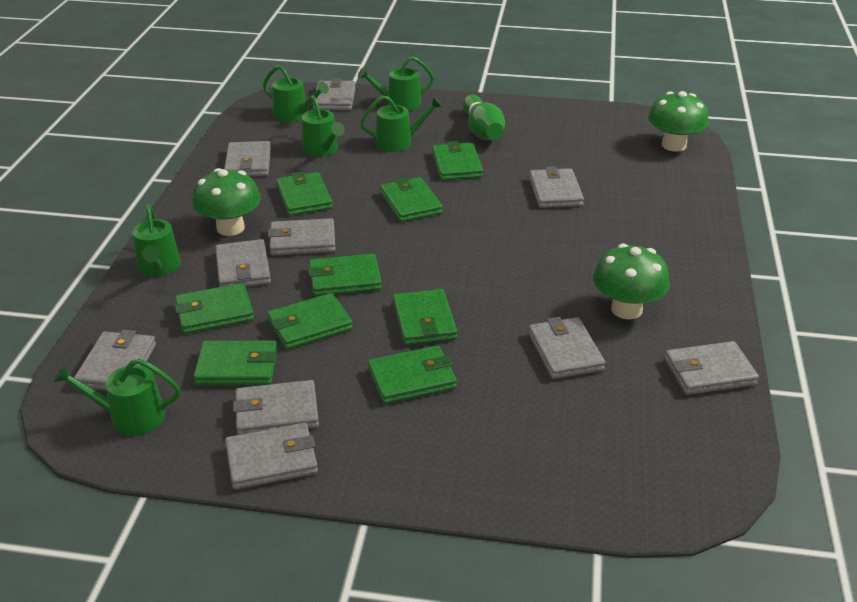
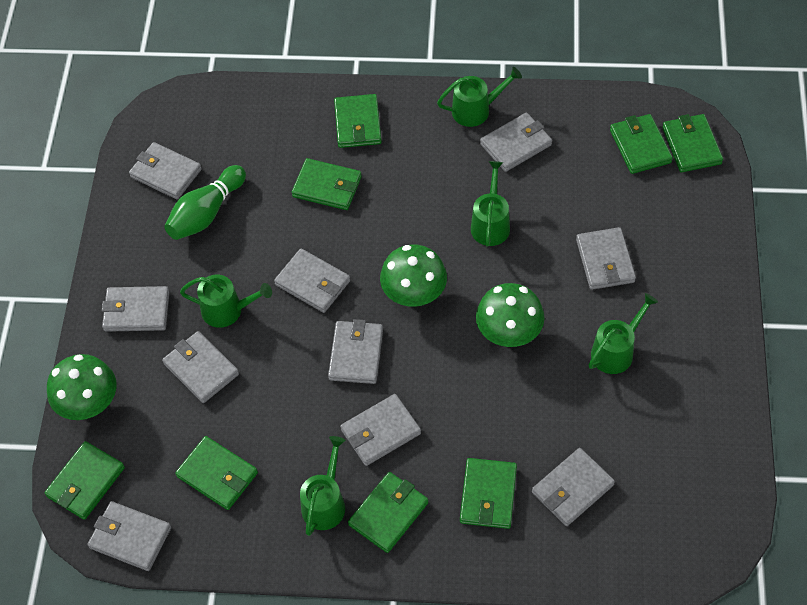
green wallet: 9 -> 8
green watering can: 6 -> 5

